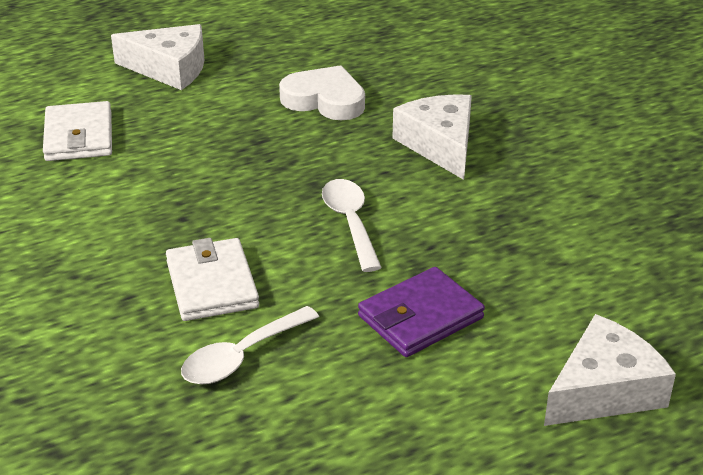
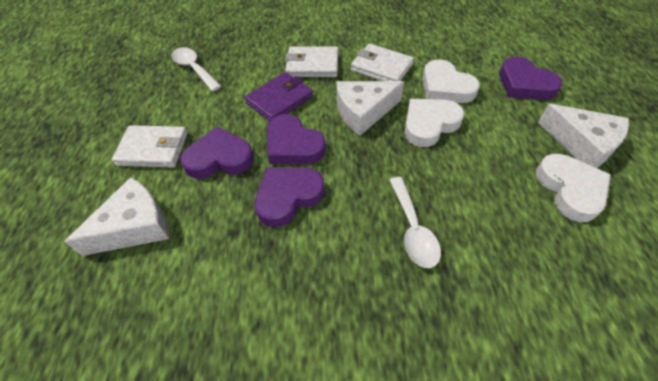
purple heart: 0 -> 4
white heart: 1 -> 3
white wallet: 2 -> 3

